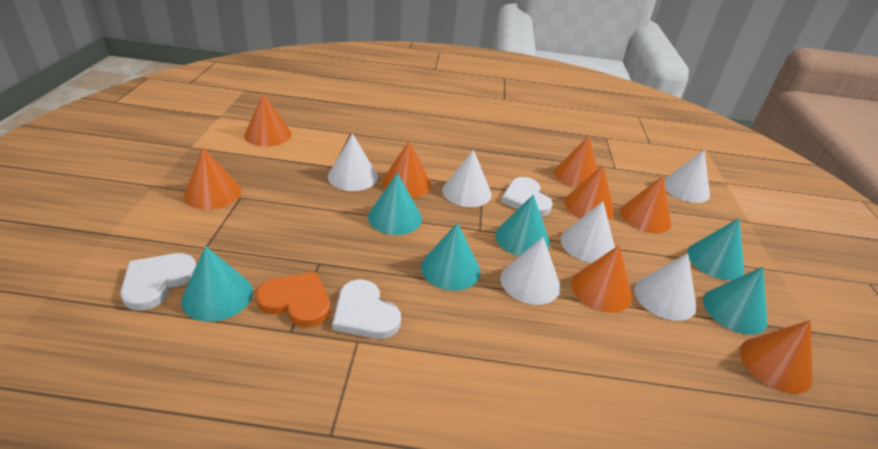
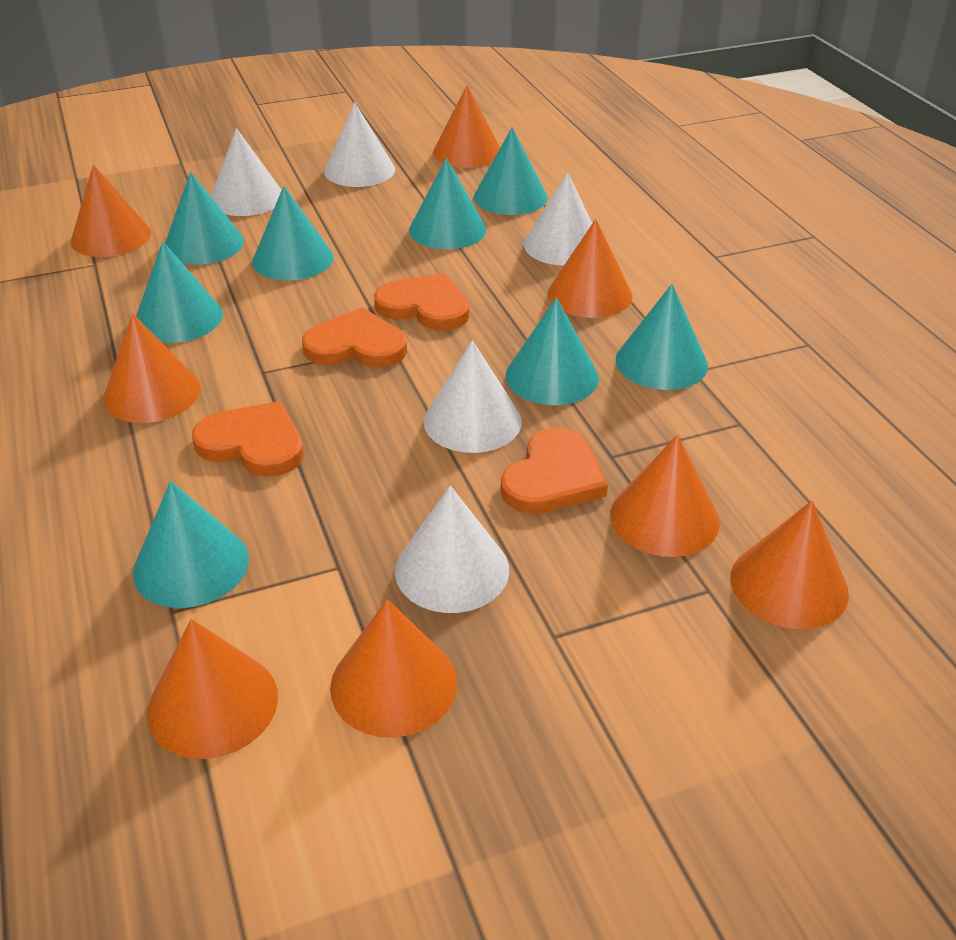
orange heart: 1 -> 4
turquoise cone: 6 -> 8
white cone: 6 -> 5
white heart: 3 -> 0

